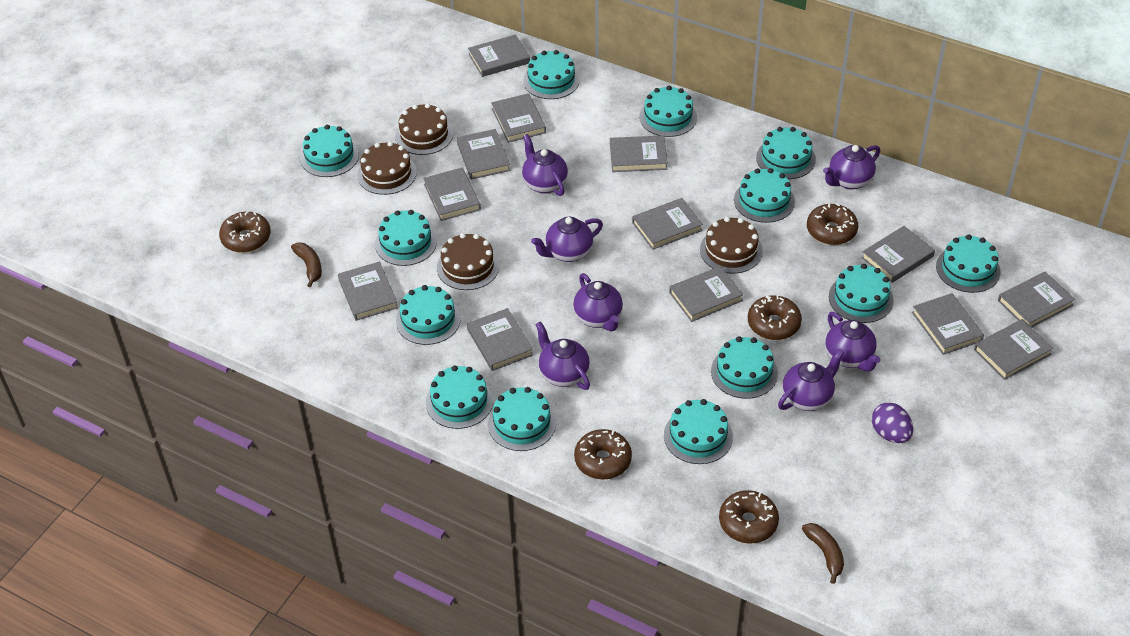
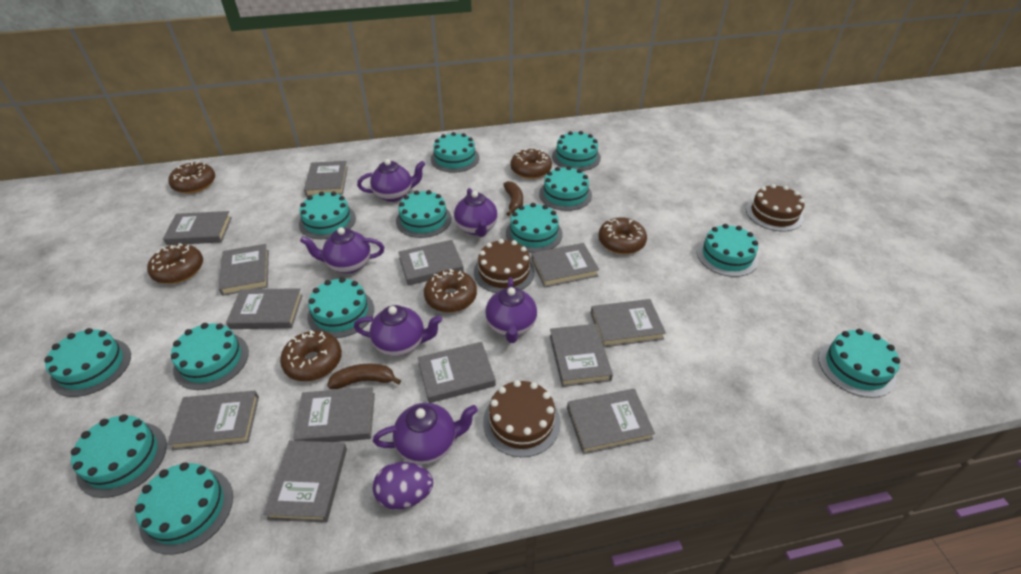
brown cake: 4 -> 3
brown donut: 5 -> 6
purple teapot: 7 -> 6

